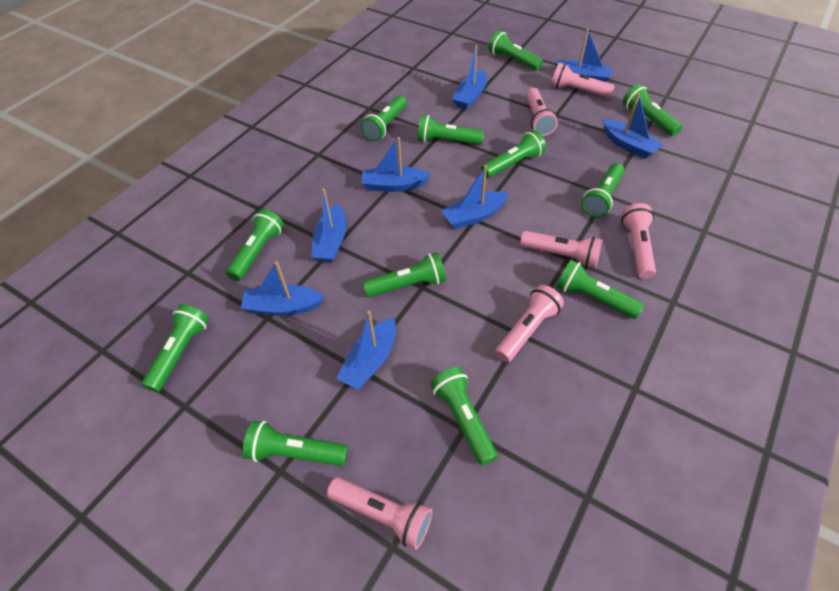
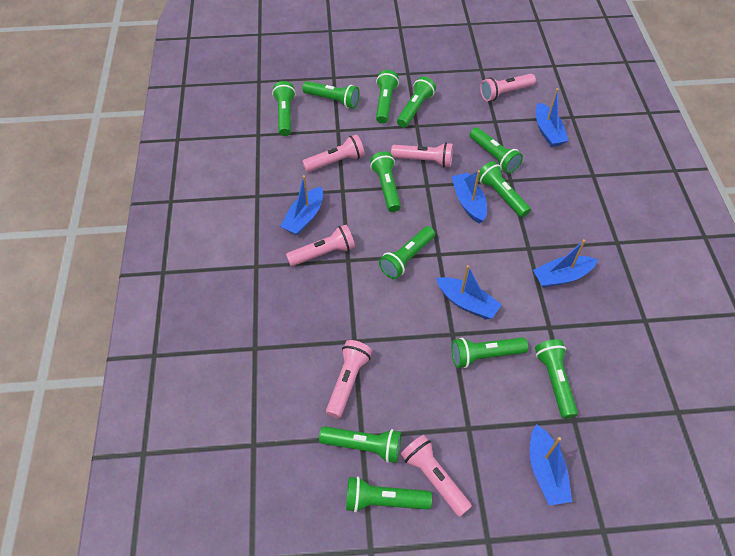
blue boat: 8 -> 6

